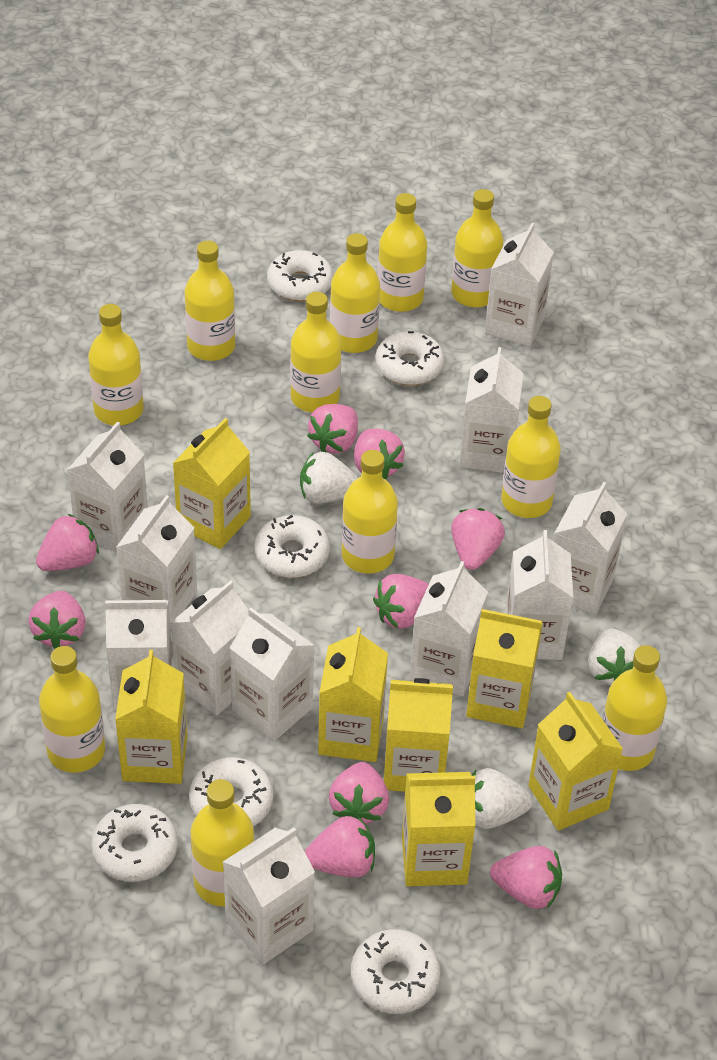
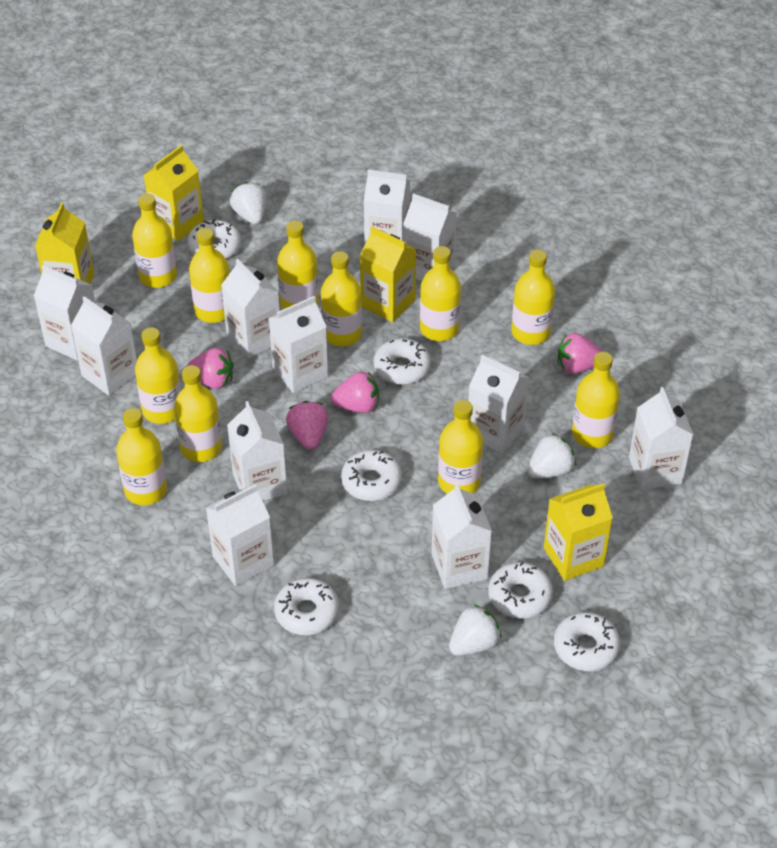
pink strawberry: 9 -> 4
yellow carton: 7 -> 4

